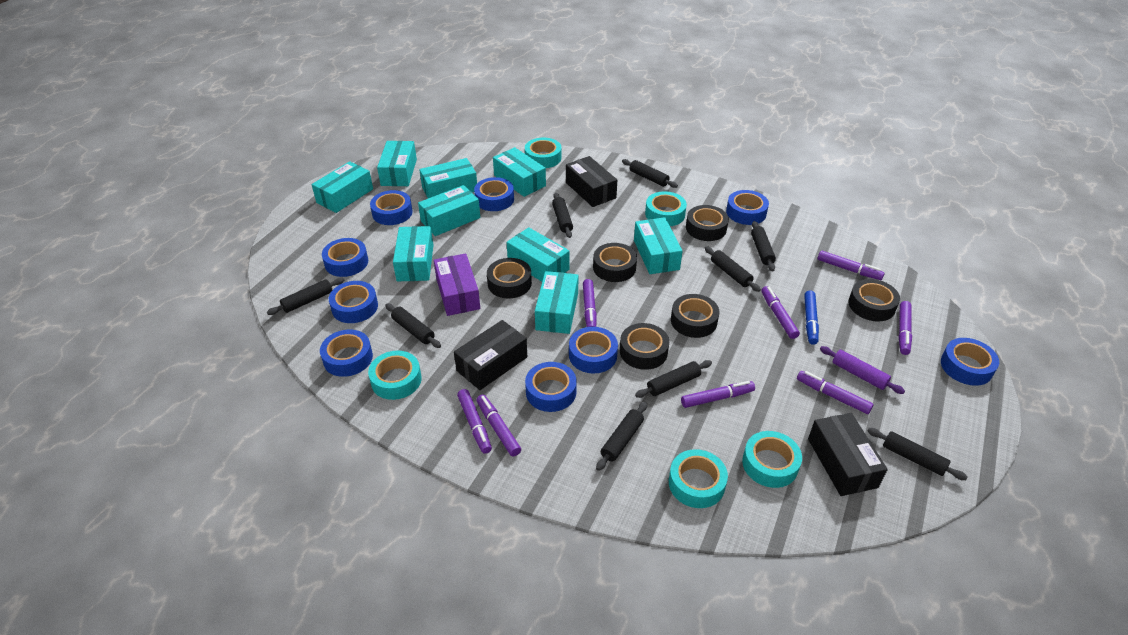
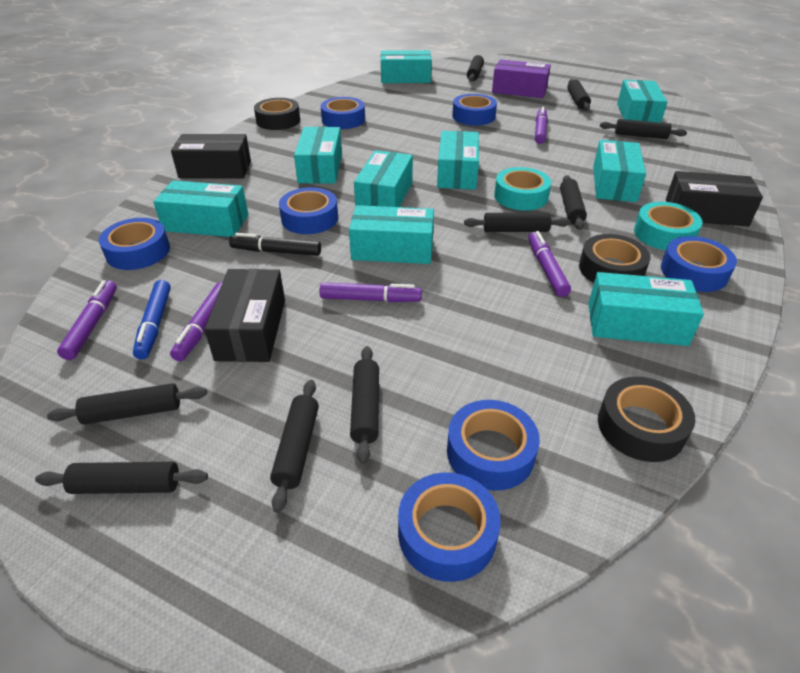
black marker: 0 -> 1
black tape: 6 -> 3
blue tape: 9 -> 7
purple marker: 8 -> 5
purple rolling pin: 1 -> 0
turquoise tape: 5 -> 2

